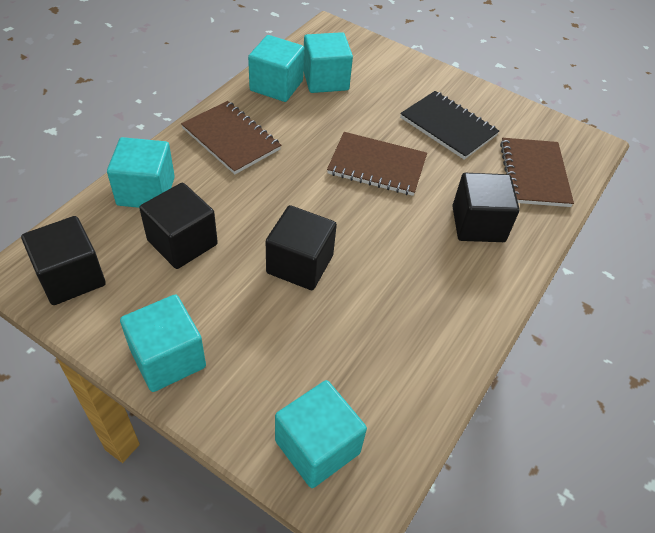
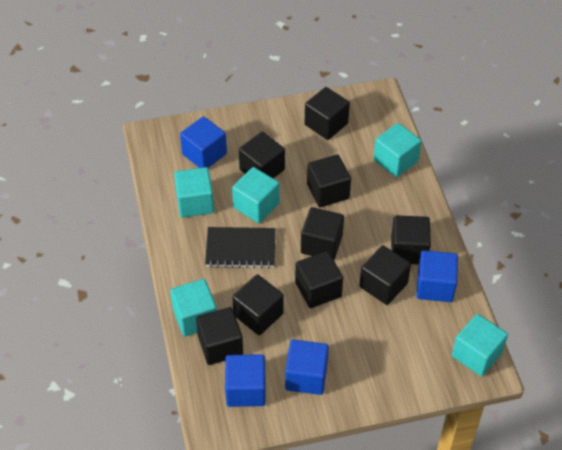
black cube: 4 -> 9
blue cube: 0 -> 4
brown notebook: 3 -> 0

